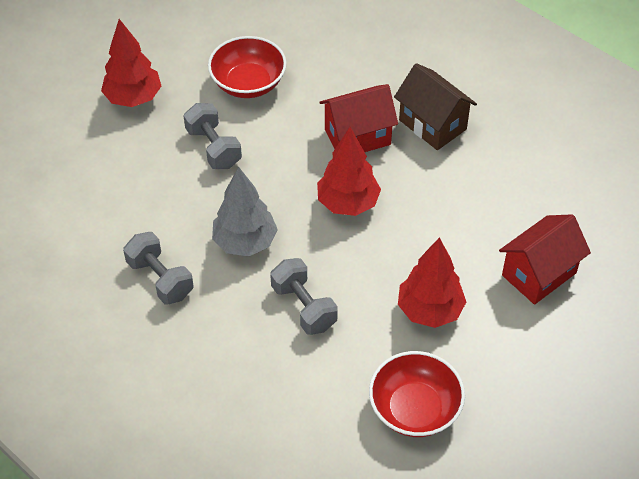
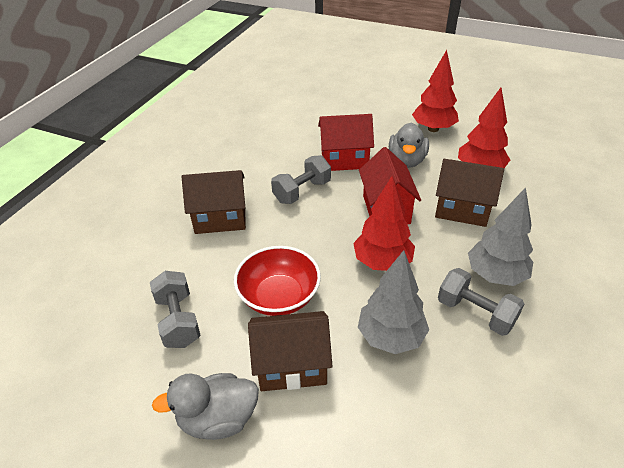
brown house: 1 -> 3
grey duck: 0 -> 2
grey tree: 1 -> 2
red bowl: 2 -> 1

